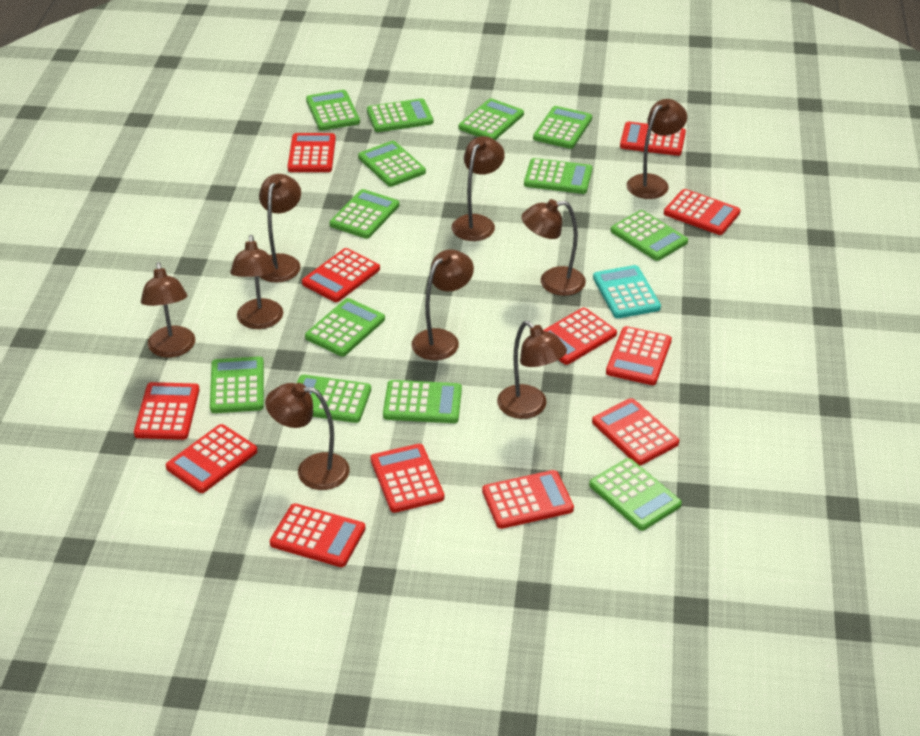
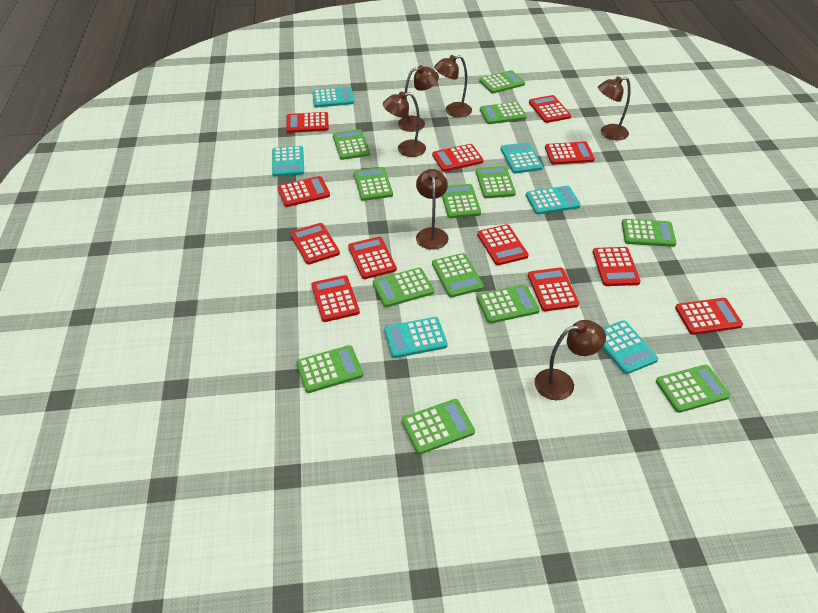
brown lamp: 9 -> 6
turquoise calculator: 1 -> 6

